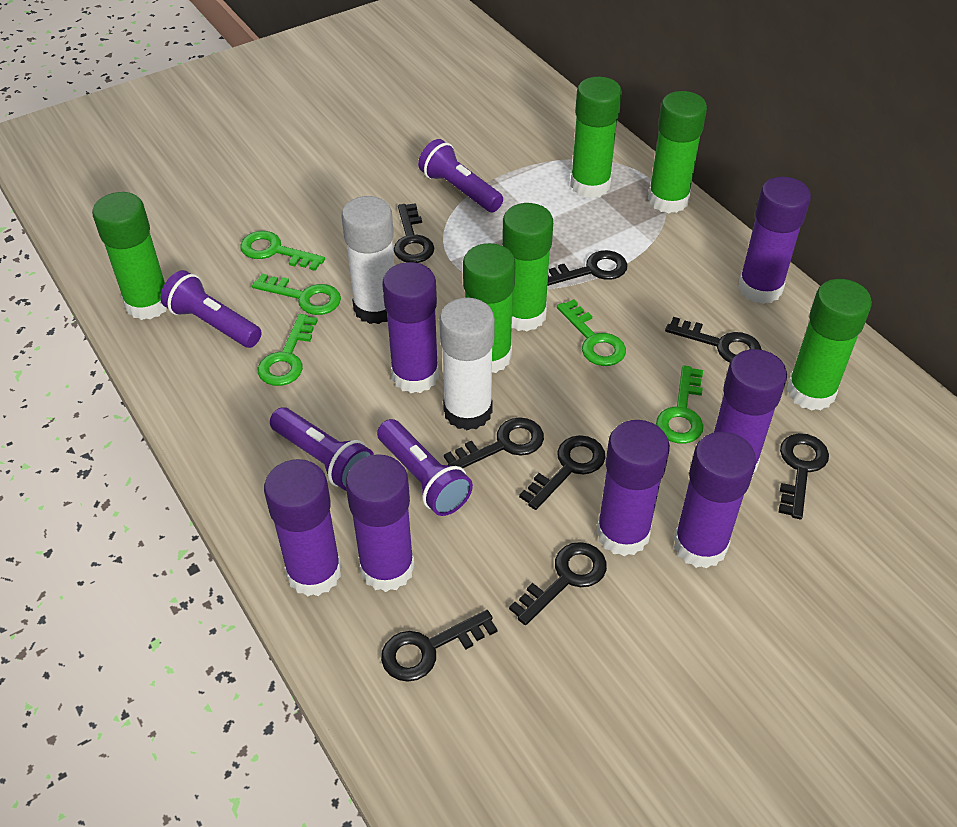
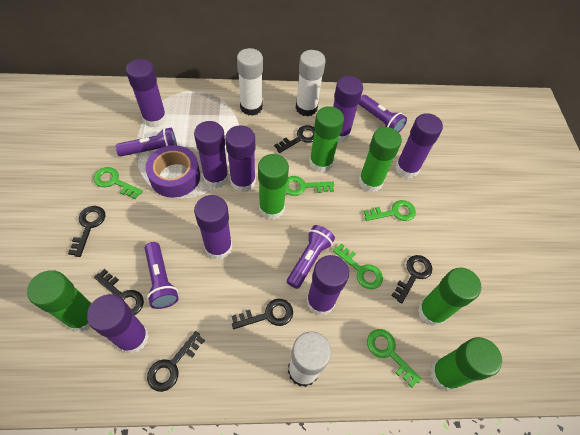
black key: 8 -> 6
purple glue stick: 7 -> 8
purple tape: 0 -> 1
white glue stick: 2 -> 3

